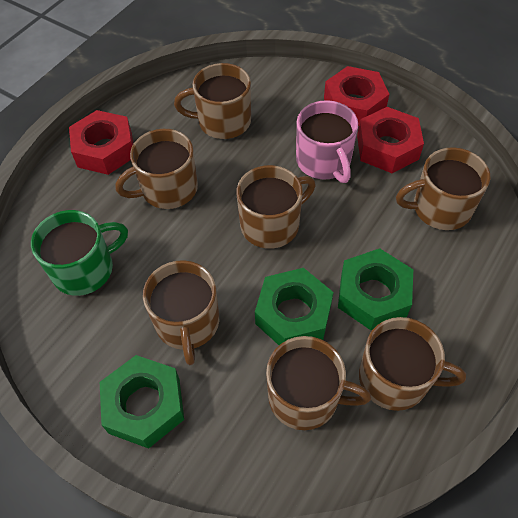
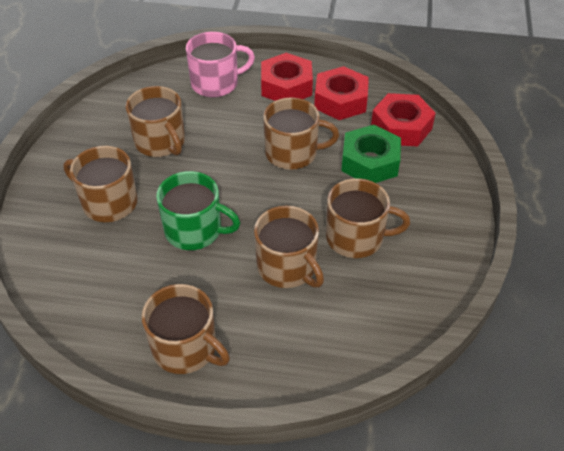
brown mug: 7 -> 6
green nut: 3 -> 1

